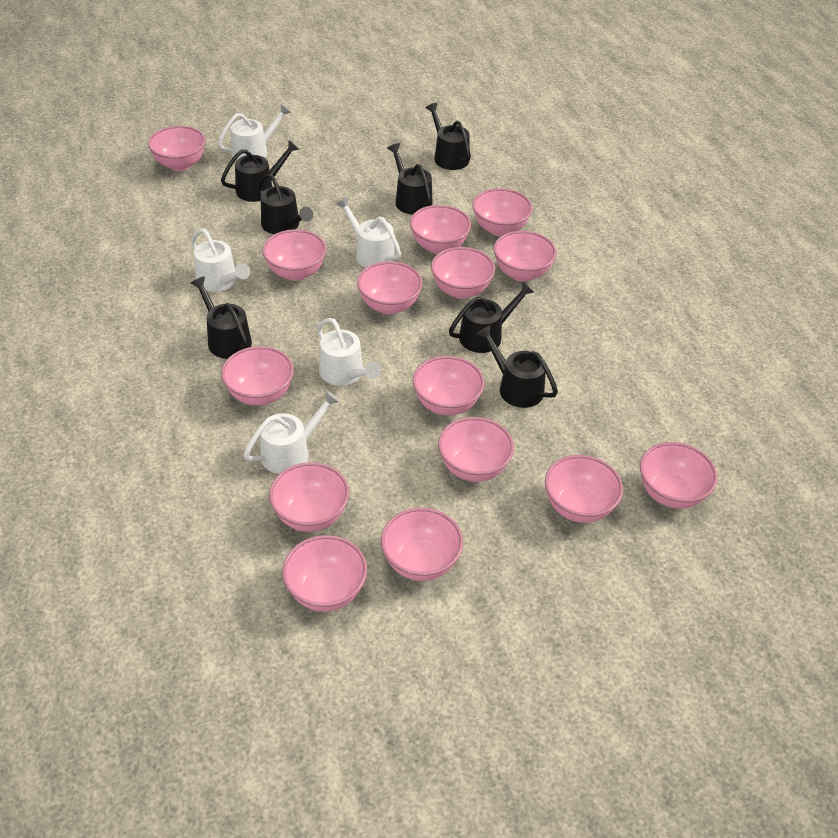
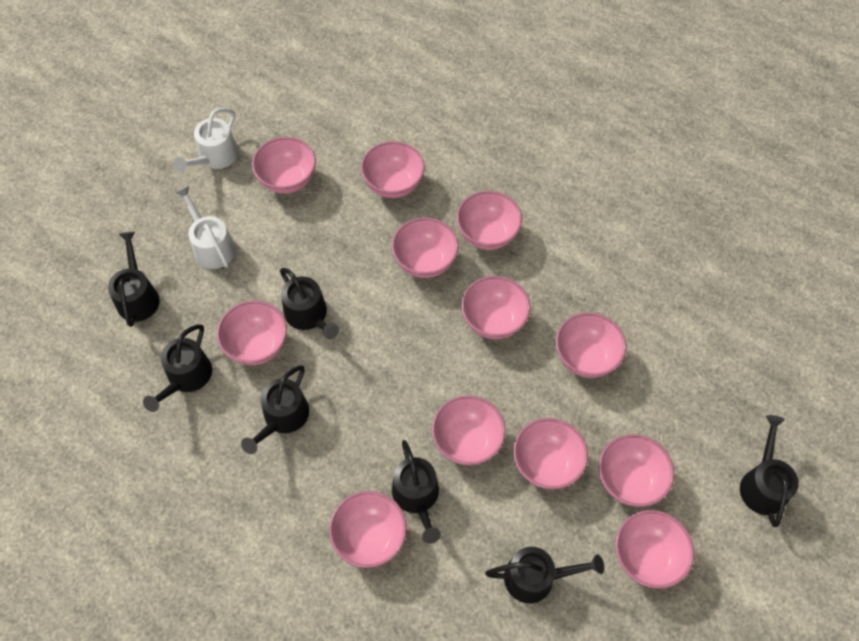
pink bowl: 15 -> 12
white watering can: 5 -> 2

